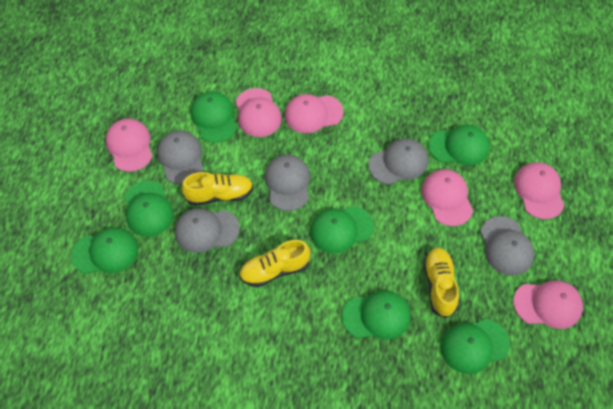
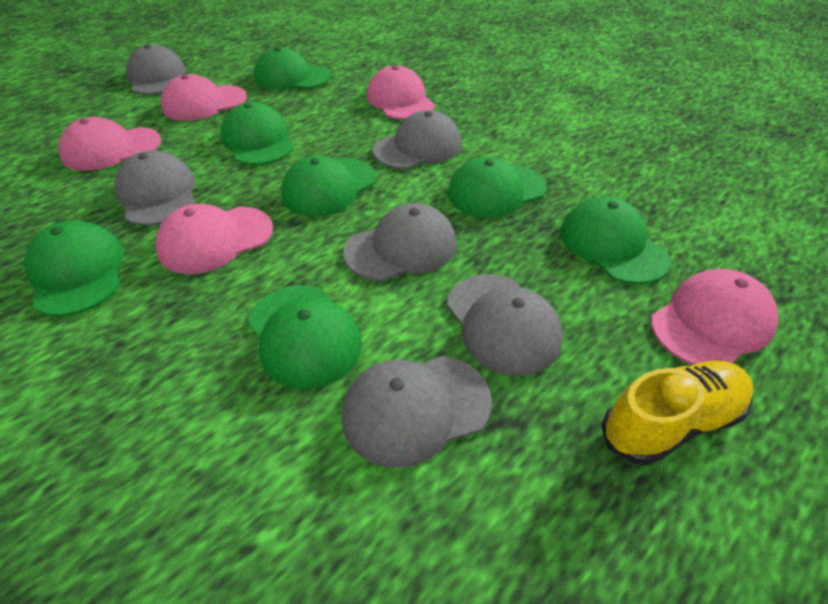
grey cap: 5 -> 6
pink cap: 6 -> 5
yellow shoe: 3 -> 1

